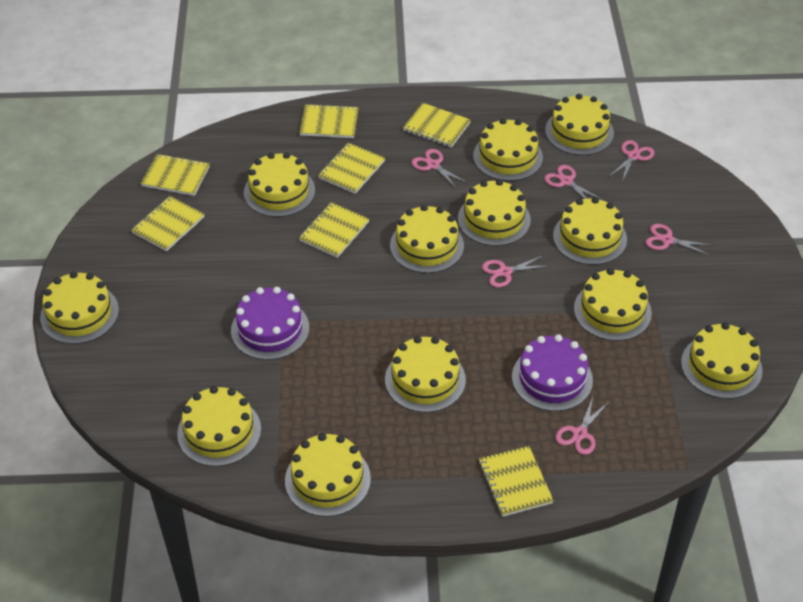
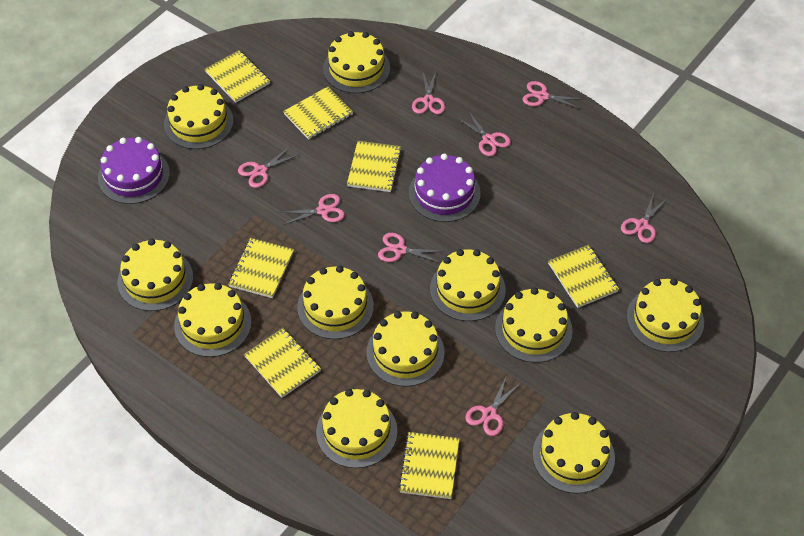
pink scissors: 6 -> 8
yellow cake: 12 -> 11

